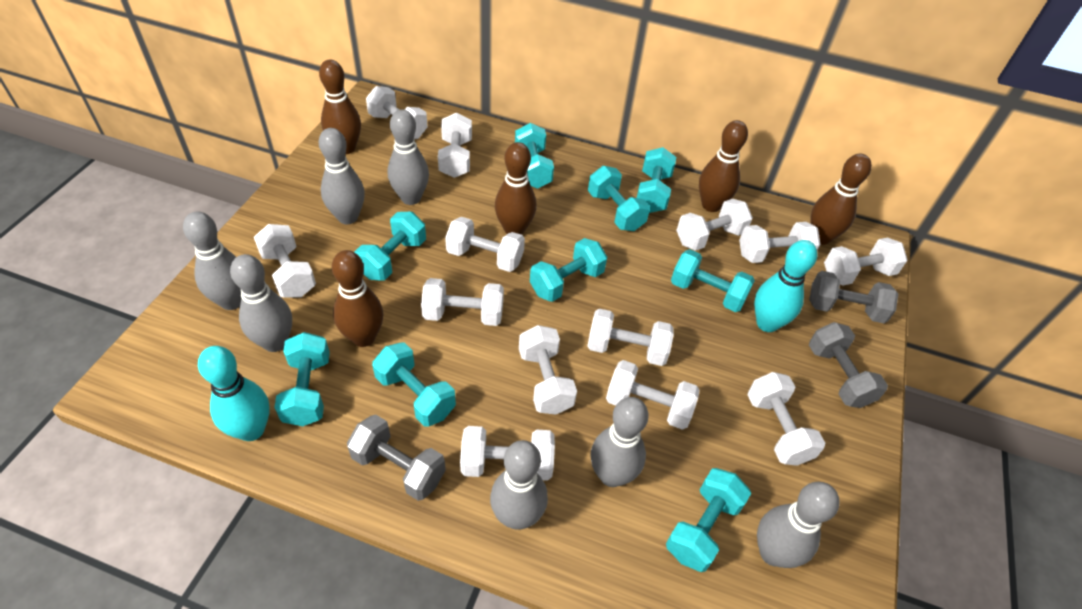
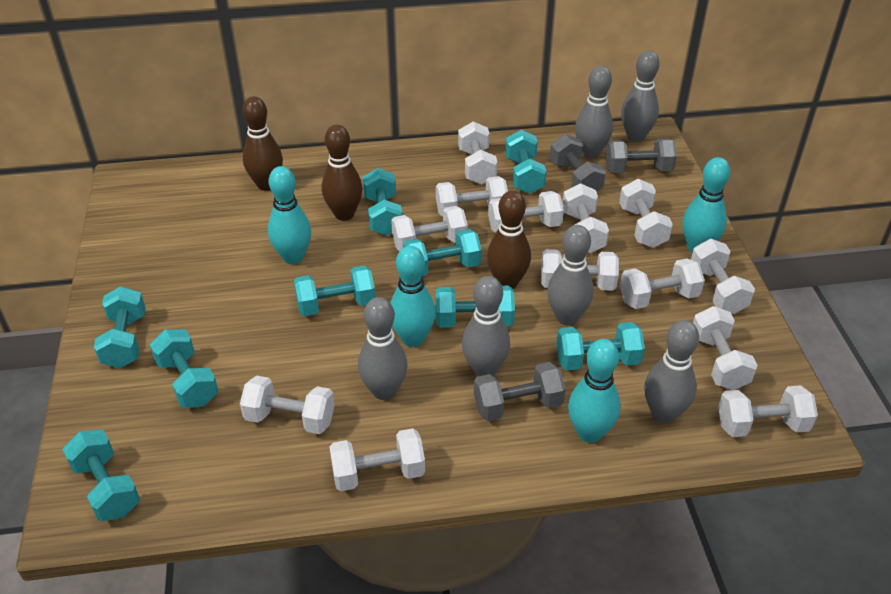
brown bowling pin: 5 -> 3
grey bowling pin: 7 -> 6
turquoise bowling pin: 2 -> 4

